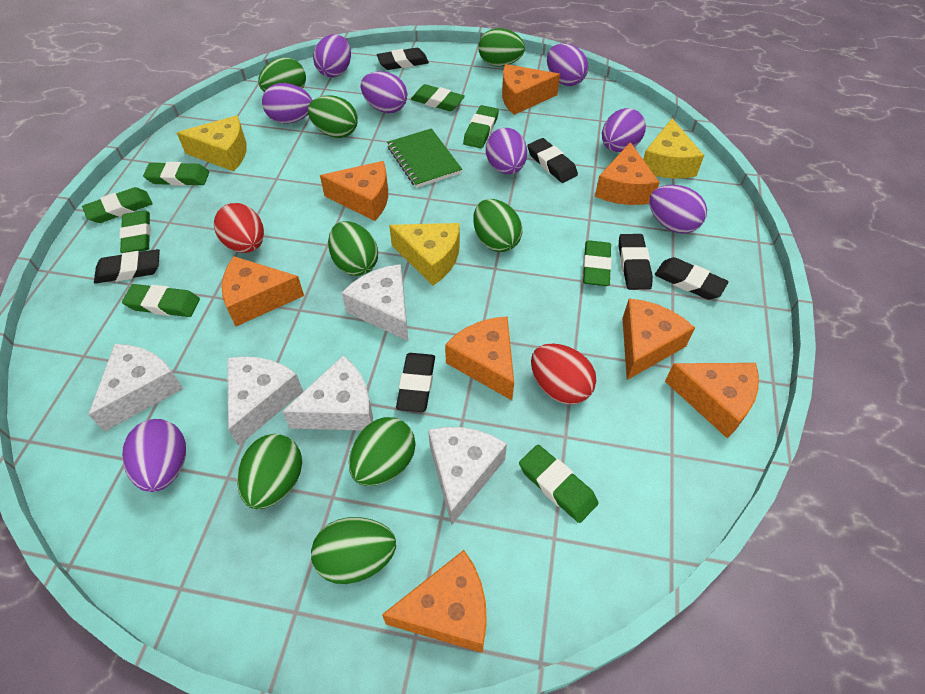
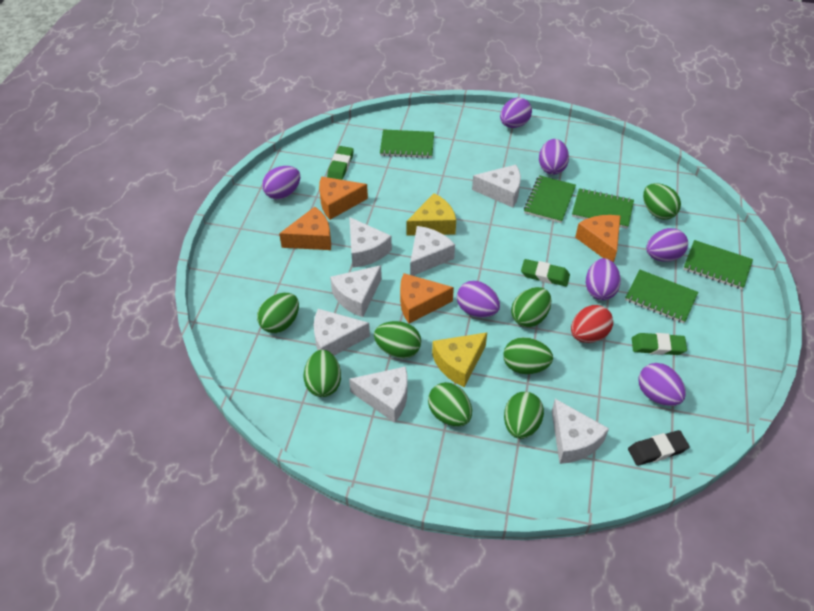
black eraser: 6 -> 1
green eraser: 8 -> 3
green notebook: 1 -> 5
orange cheese: 8 -> 4
purple egg: 8 -> 7
red egg: 2 -> 1
white cheese: 5 -> 7
yellow cheese: 3 -> 2

